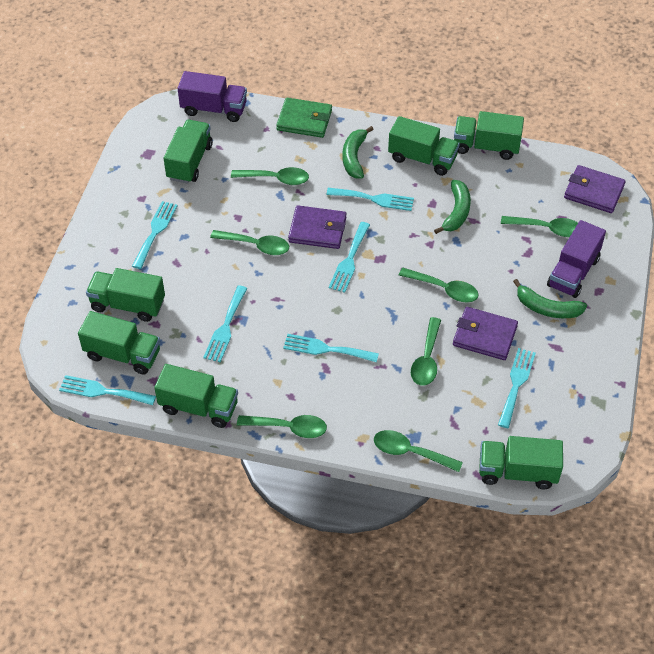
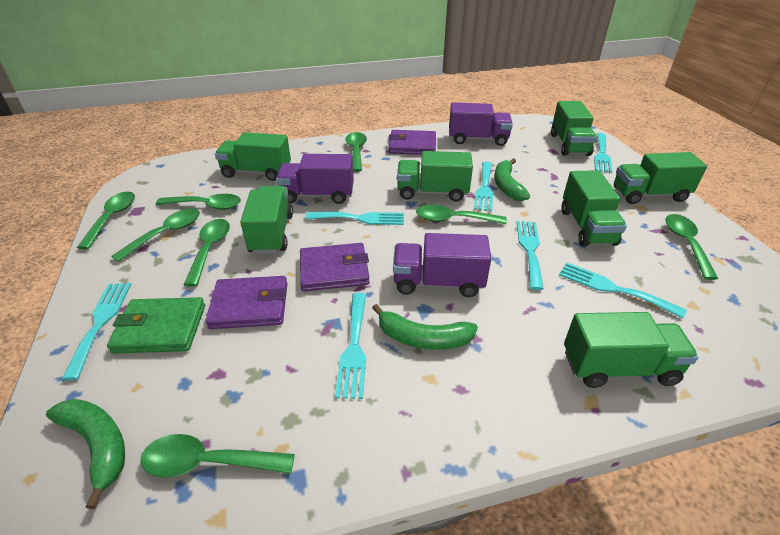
green spoon: 7 -> 8
purple truck: 2 -> 3

